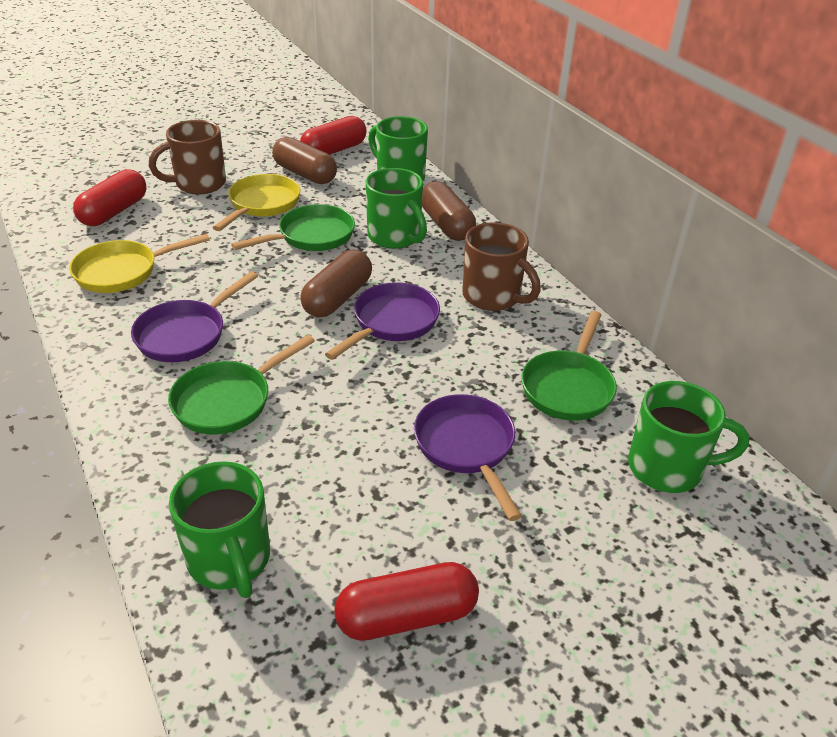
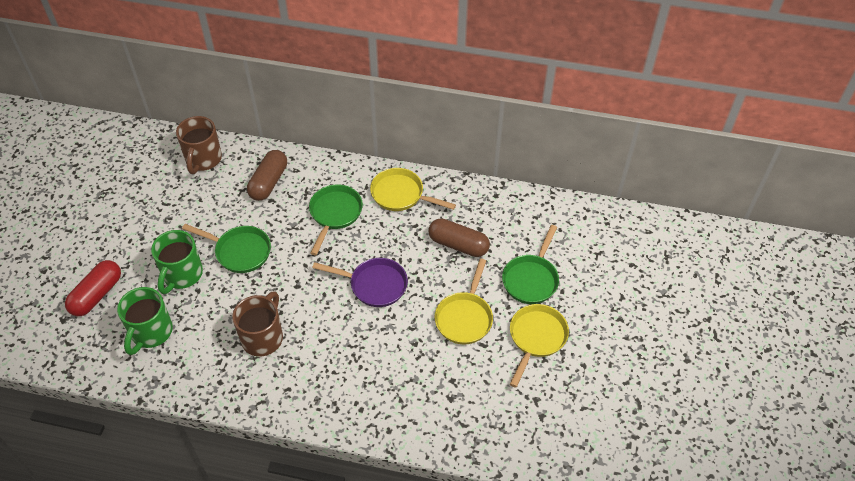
brown capsule: 3 -> 2
green mug: 4 -> 2
purple pan: 3 -> 1
red capsule: 3 -> 1
yellow pan: 2 -> 3

